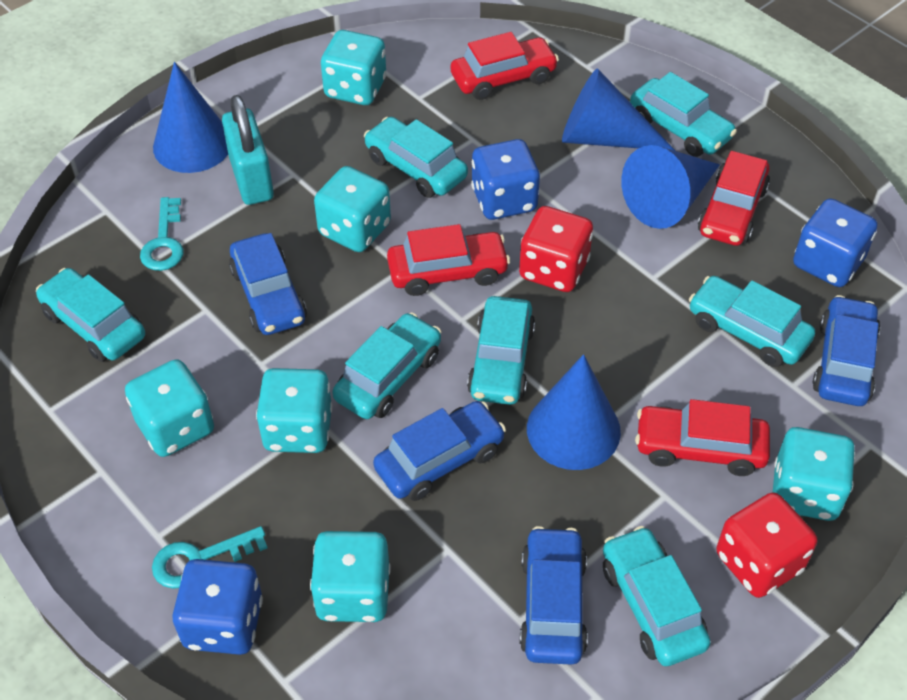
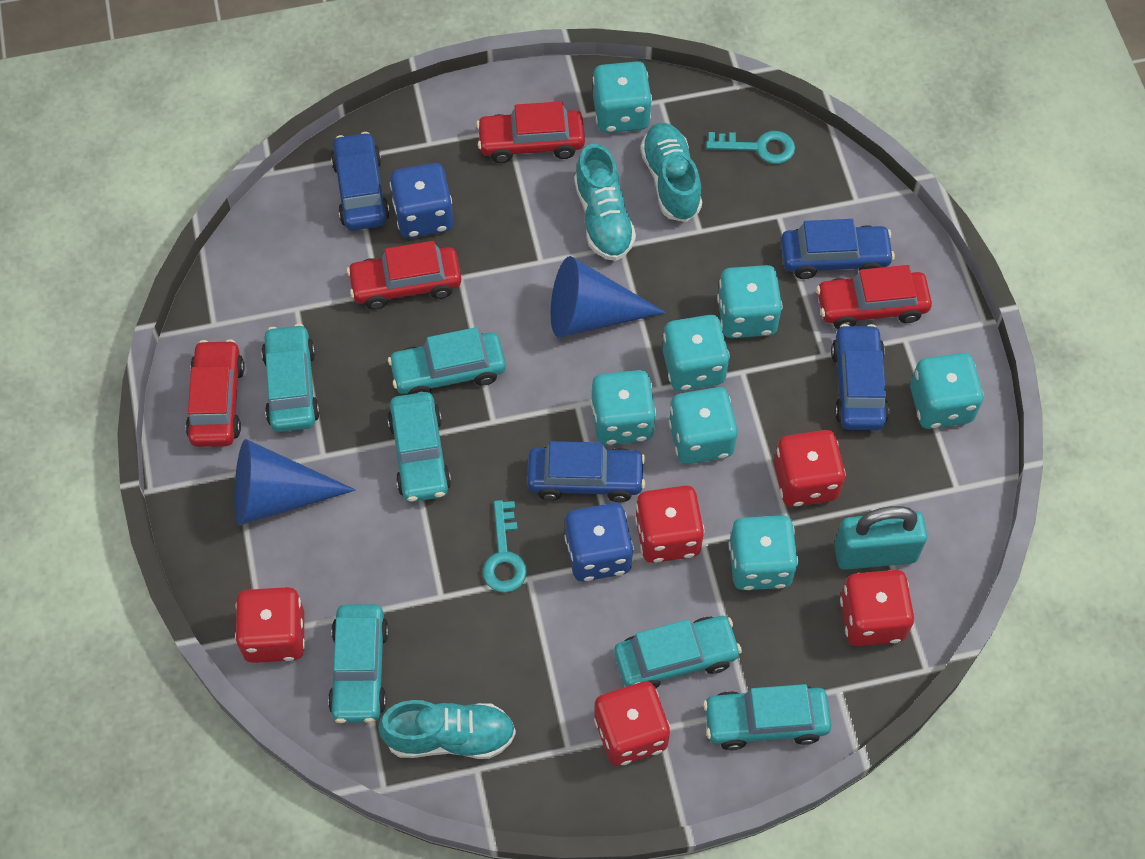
blue cone: 4 -> 2
blue dice: 3 -> 2
red dice: 2 -> 5
turquoise car: 7 -> 6
turquoise dice: 6 -> 7
turquoise shoe: 0 -> 3

